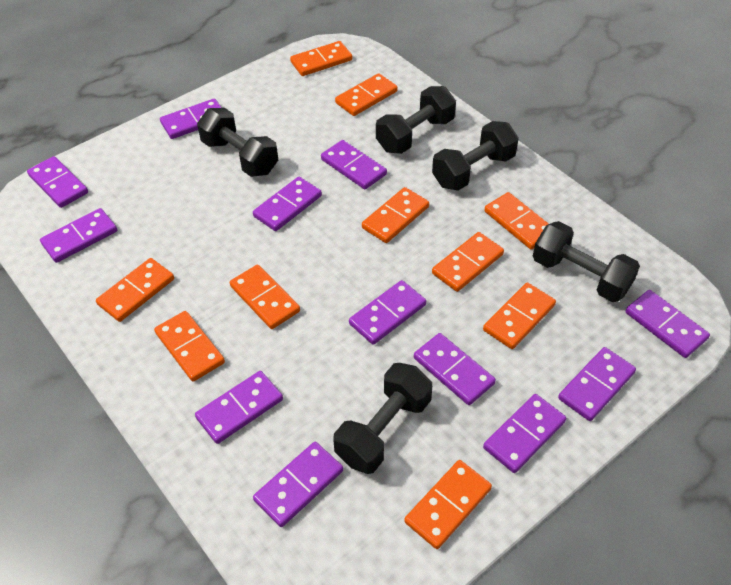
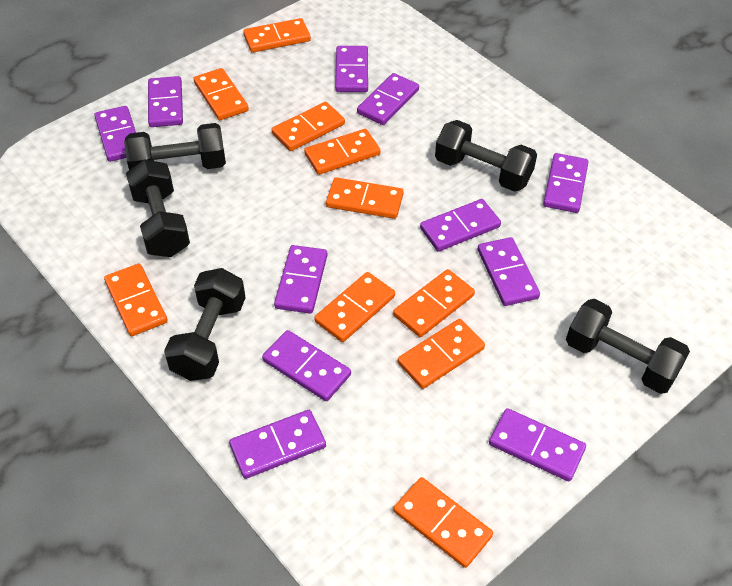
purple domino: 12 -> 11

